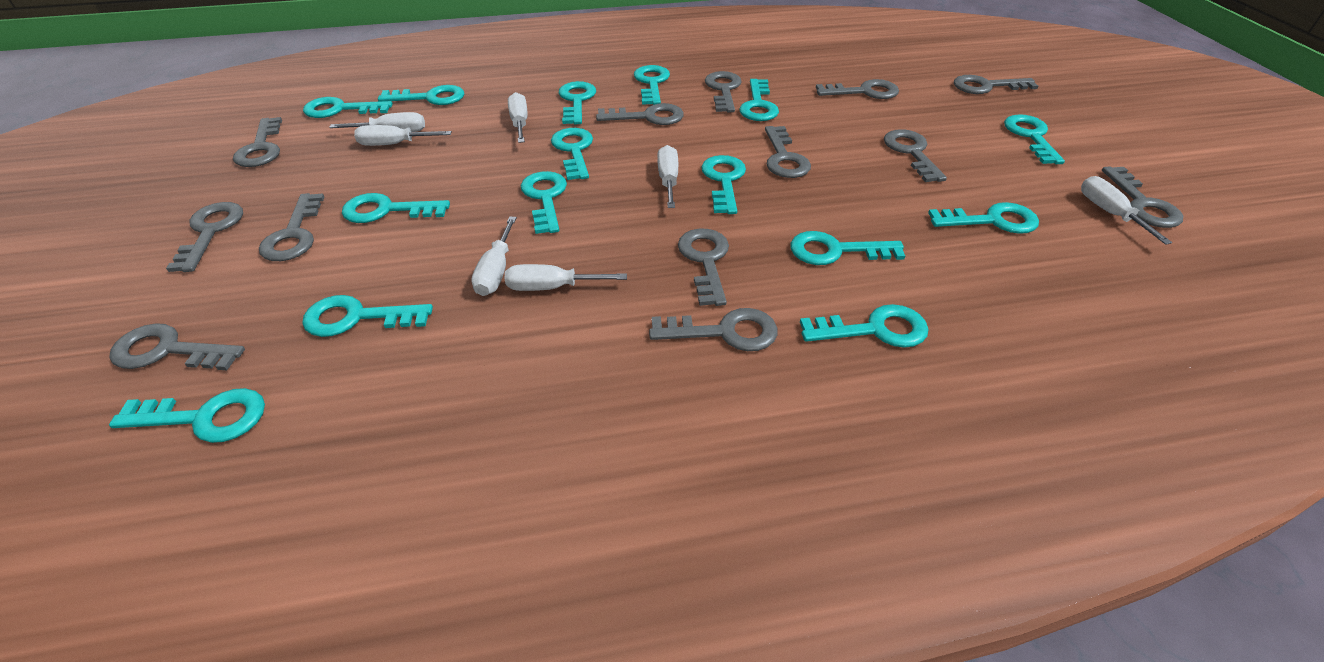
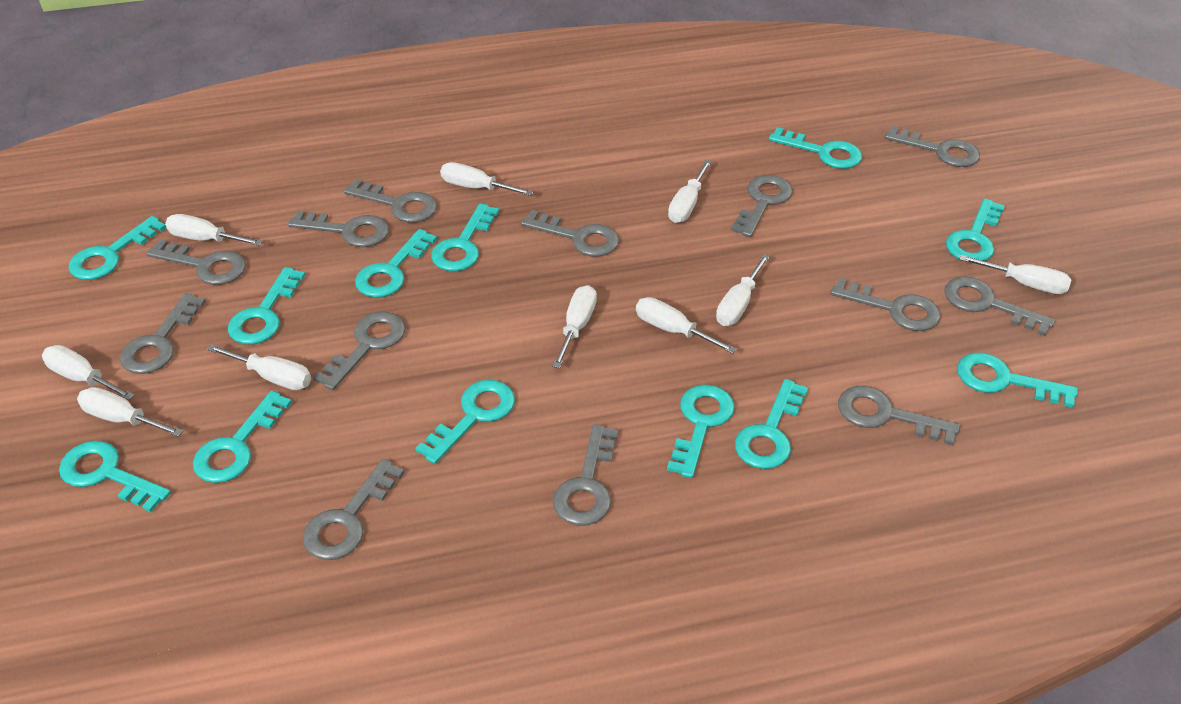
turquoise key: 15 -> 12
white screwdriver: 7 -> 10

